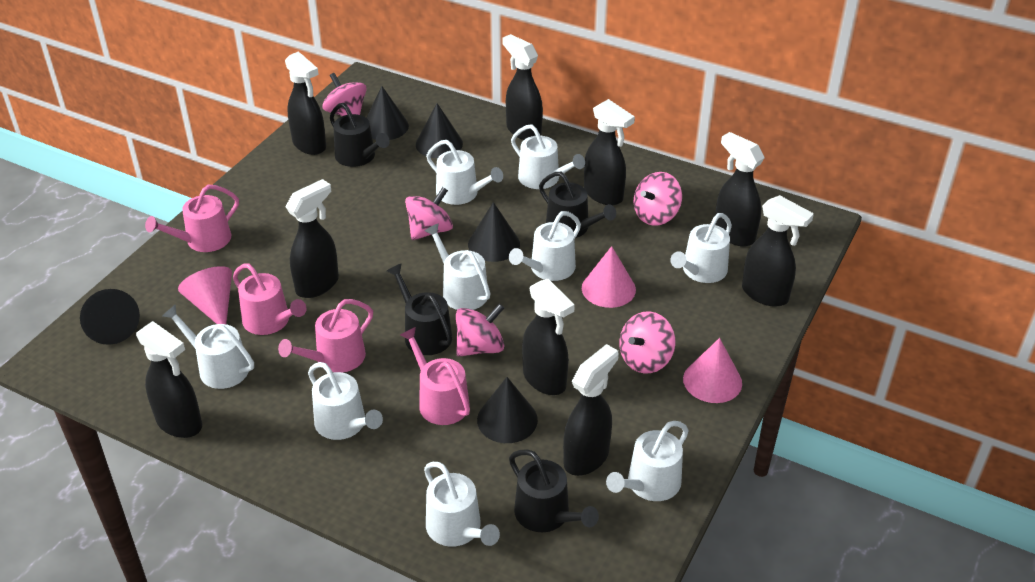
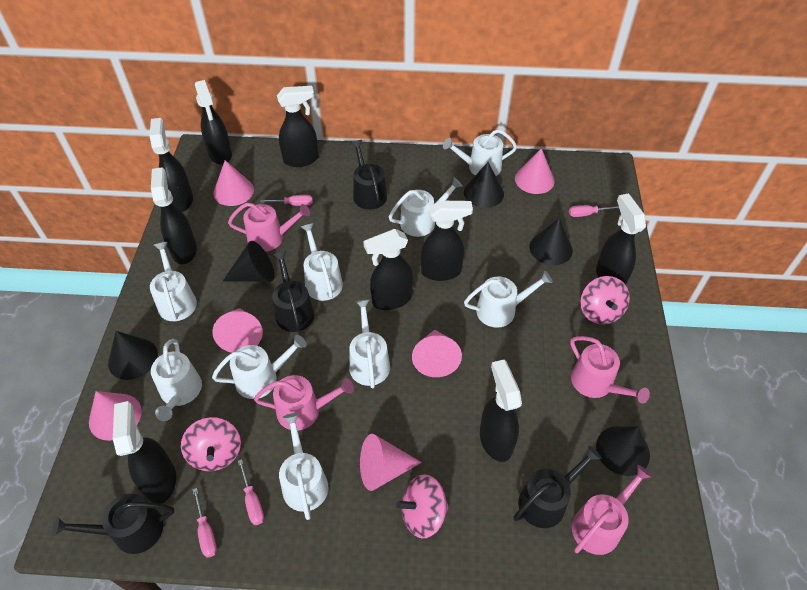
pink cone: 3 -> 6
pink screwdriver: 0 -> 4
pink spinning top: 5 -> 3

